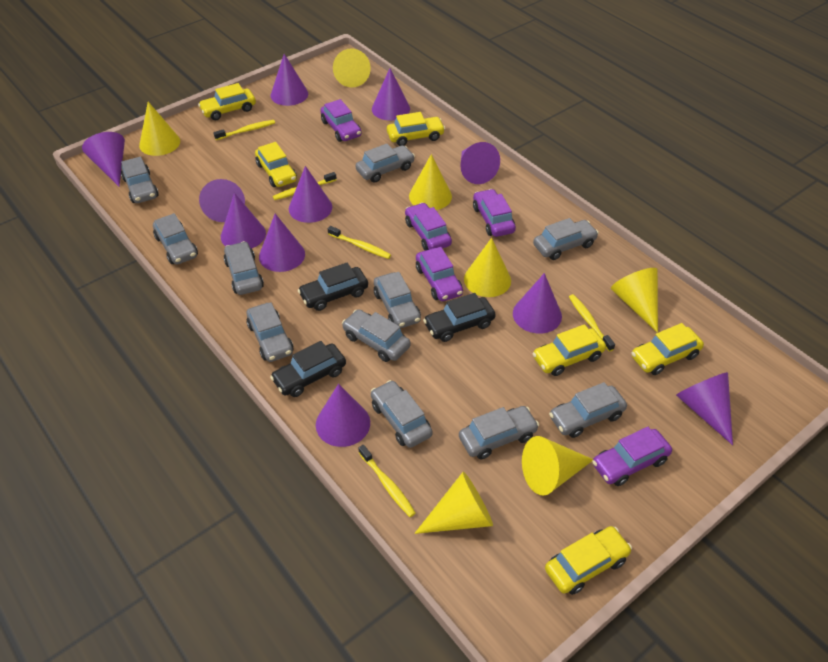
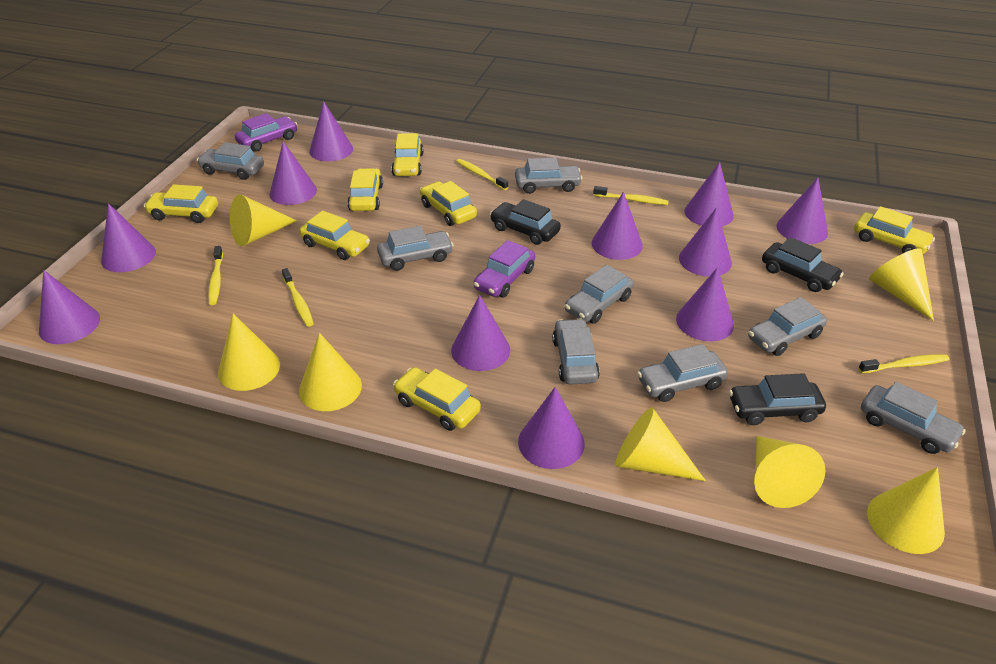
grey car: 11 -> 8
purple car: 5 -> 2
yellow car: 6 -> 7

